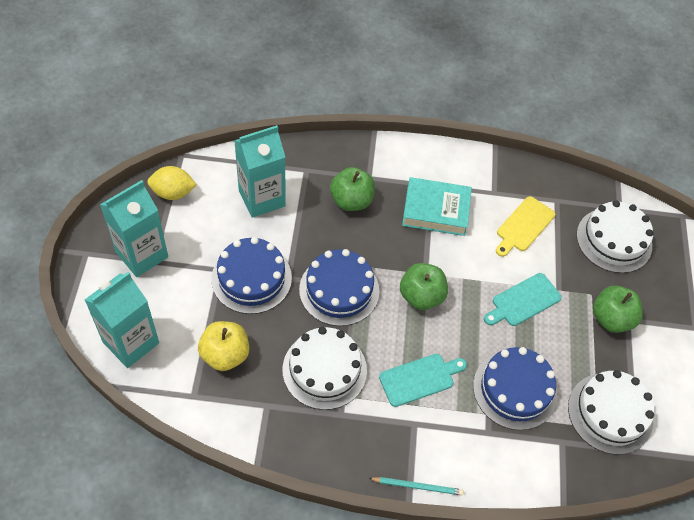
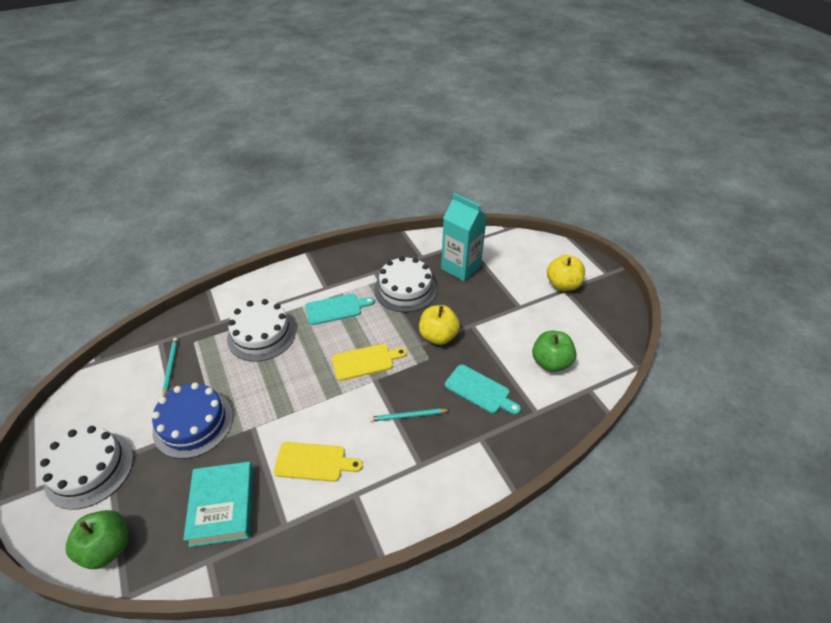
blue cake: 3 -> 1
green apple: 3 -> 2
turquoise carton: 3 -> 1
turquoise pencil: 1 -> 2
yellow apple: 1 -> 2
yellow cutting board: 1 -> 2
yellow lemon: 1 -> 0

